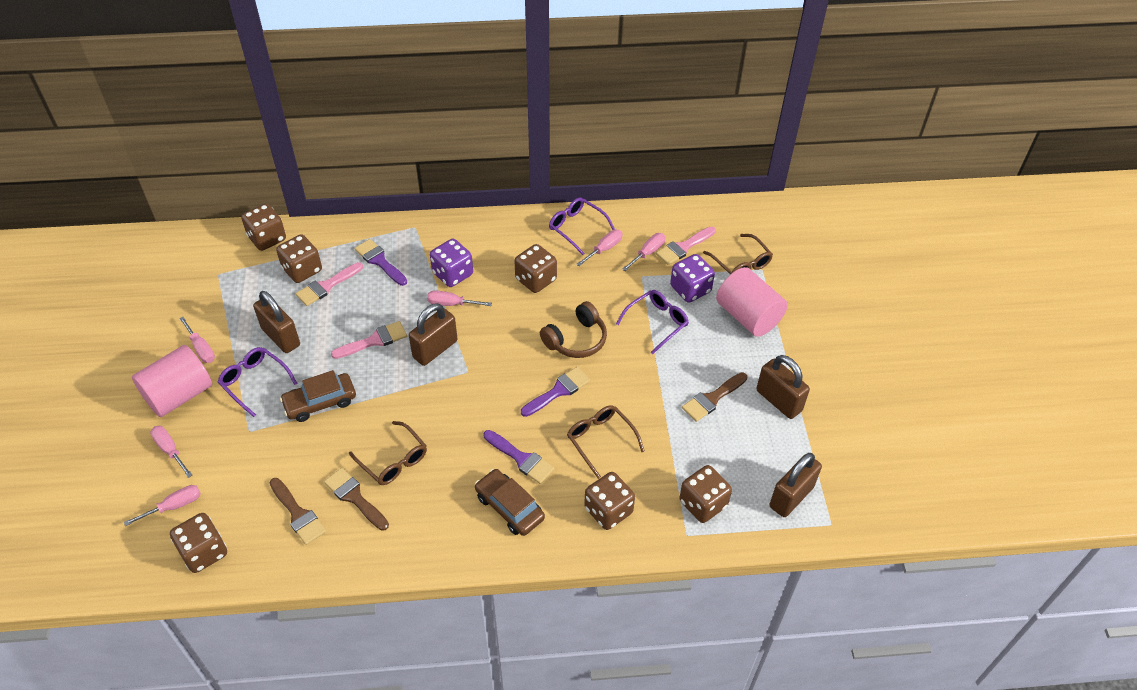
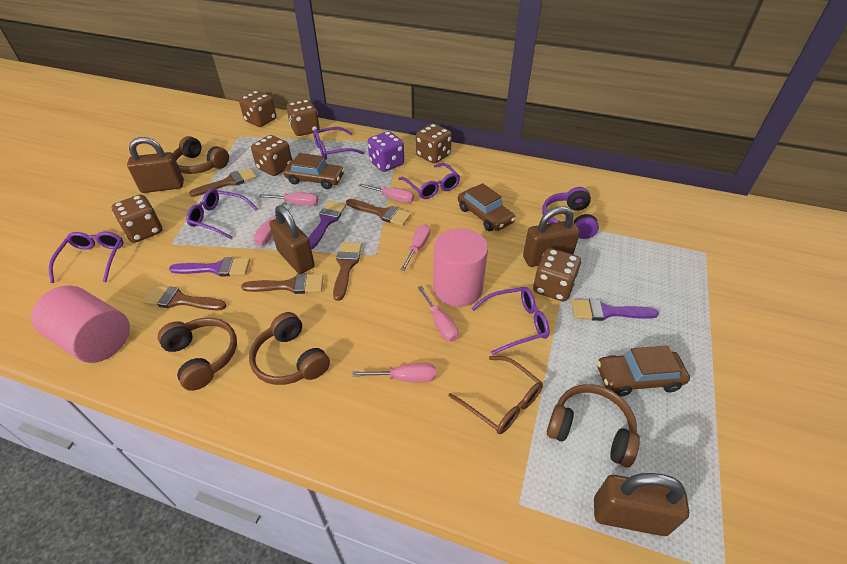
brown brush: 3 -> 5
brown car: 2 -> 3
brown glasses: 3 -> 1
brown headphones: 1 -> 4
pink brush: 3 -> 0
purple dice: 2 -> 1
purple glasses: 3 -> 5
purple headphones: 0 -> 1

